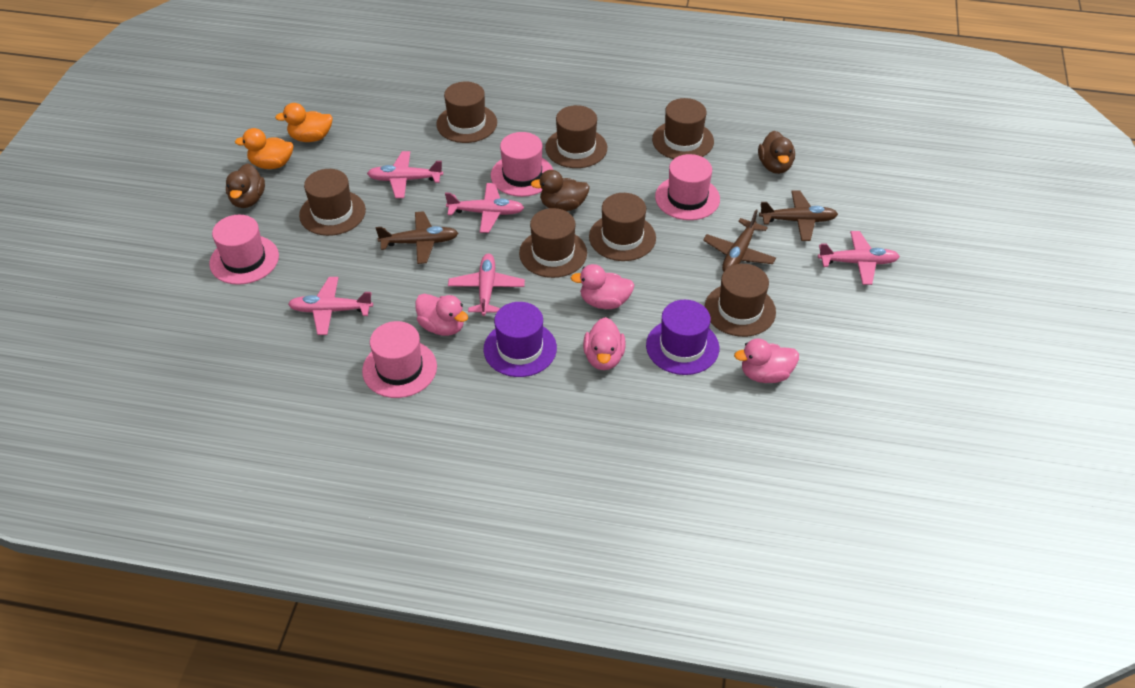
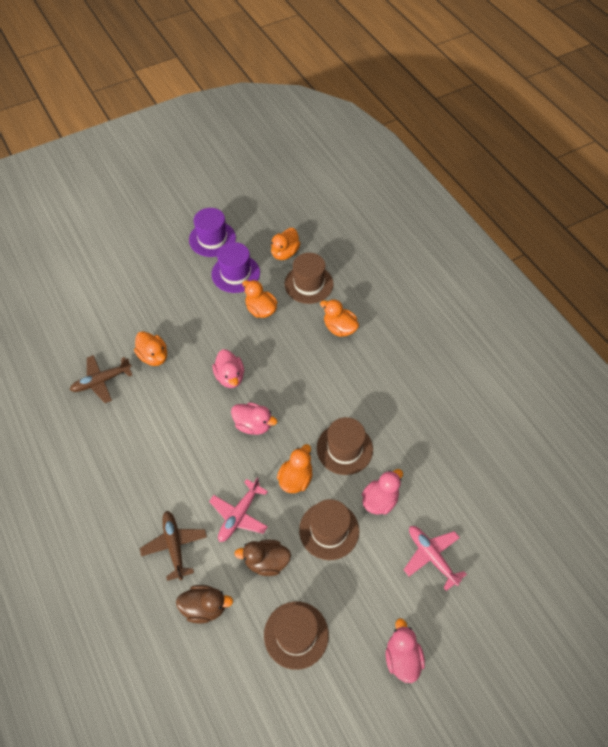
brown duck: 3 -> 2
brown hat: 7 -> 4
brown plane: 3 -> 2
orange duck: 2 -> 5
pink hat: 4 -> 0
pink plane: 5 -> 2

